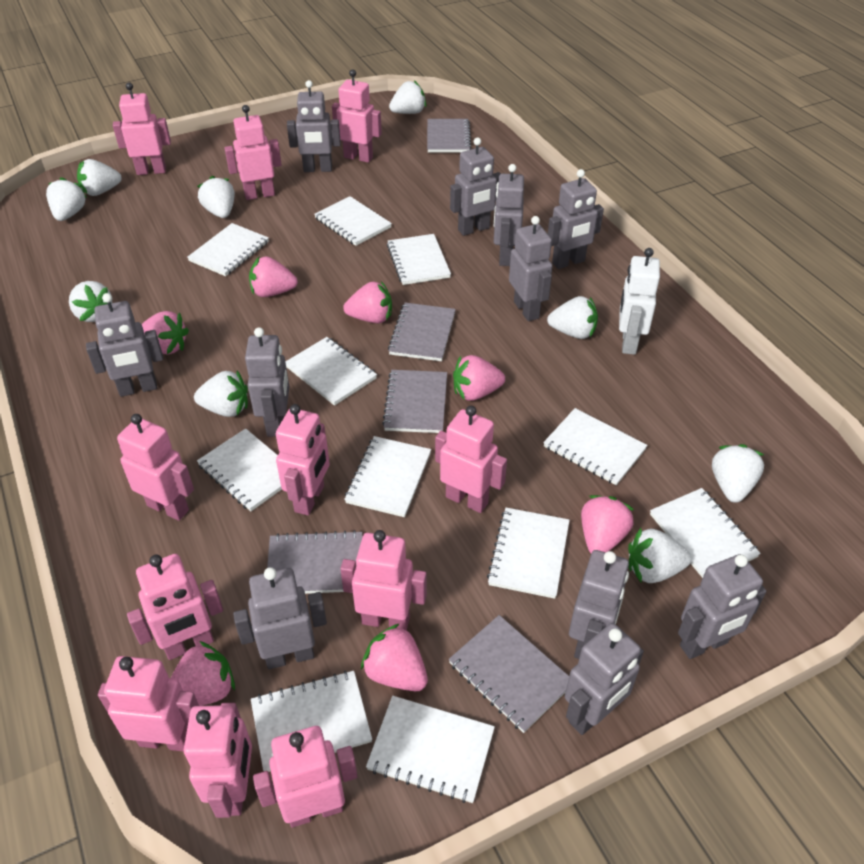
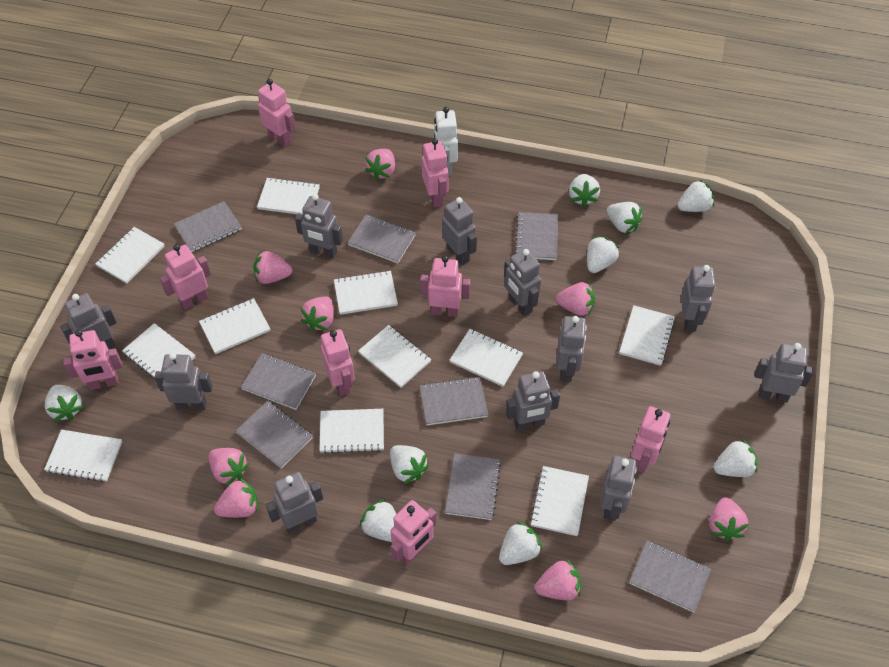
grey notebook: 5 -> 8
pink robot: 11 -> 8
pink strawberry: 7 -> 8

